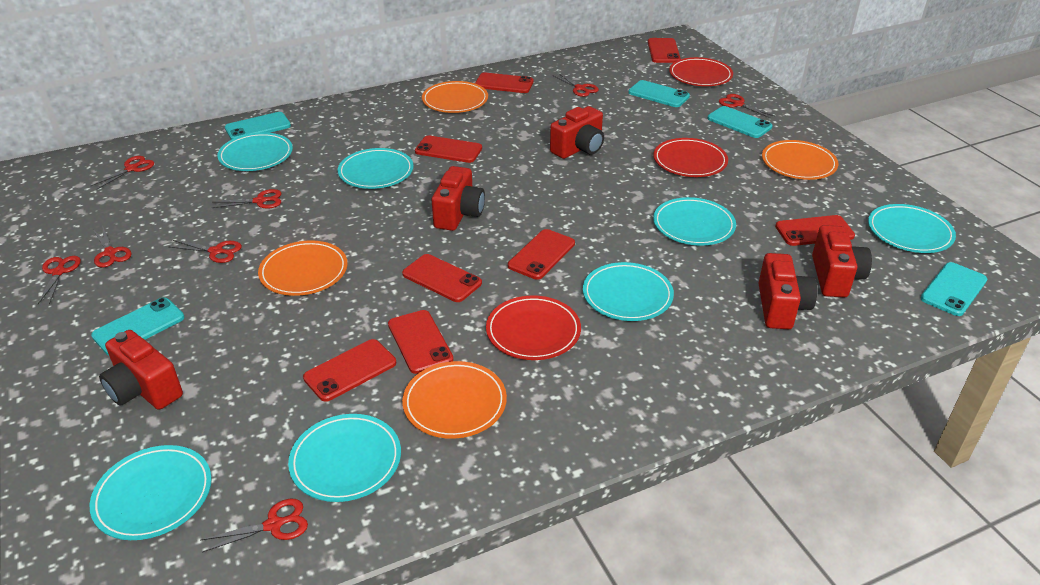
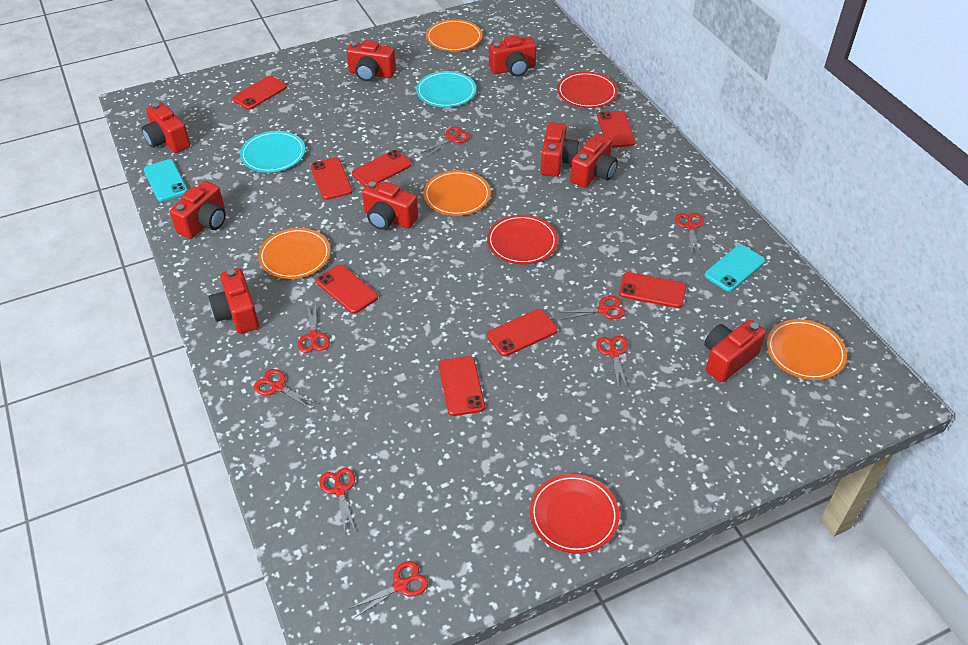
red camera: 5 -> 9
turquoise phone: 5 -> 2
turquoise plate: 7 -> 2

